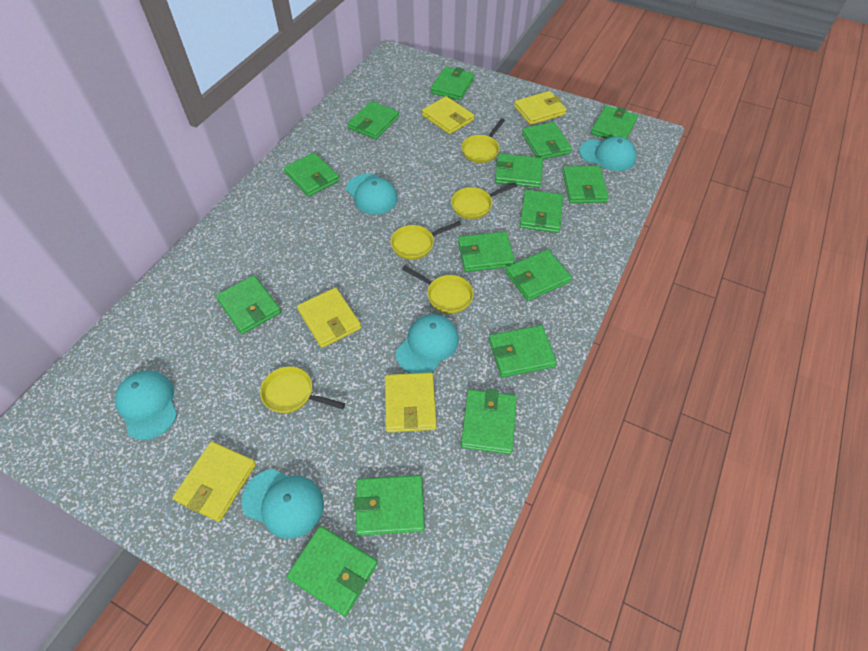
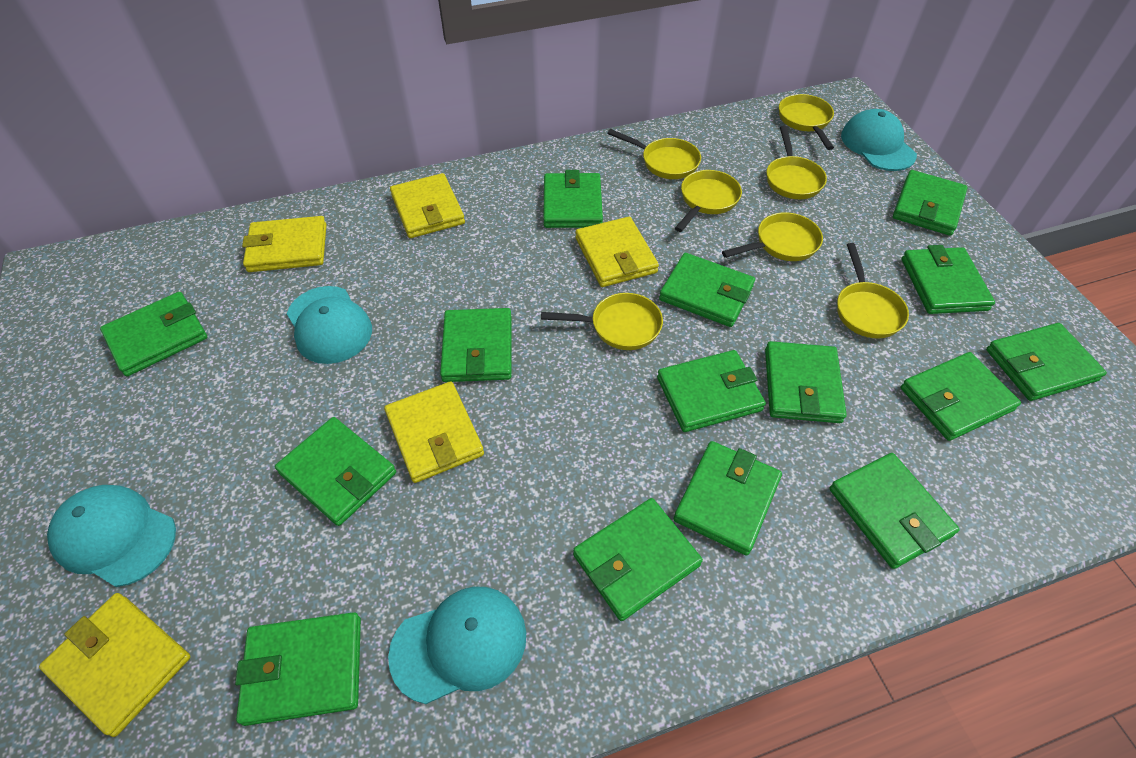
turquoise cap: 5 -> 4
yellow pan: 5 -> 7

